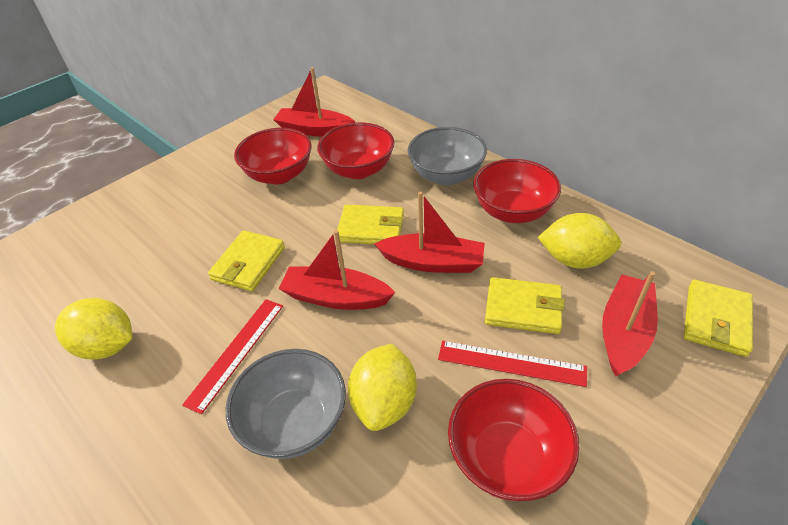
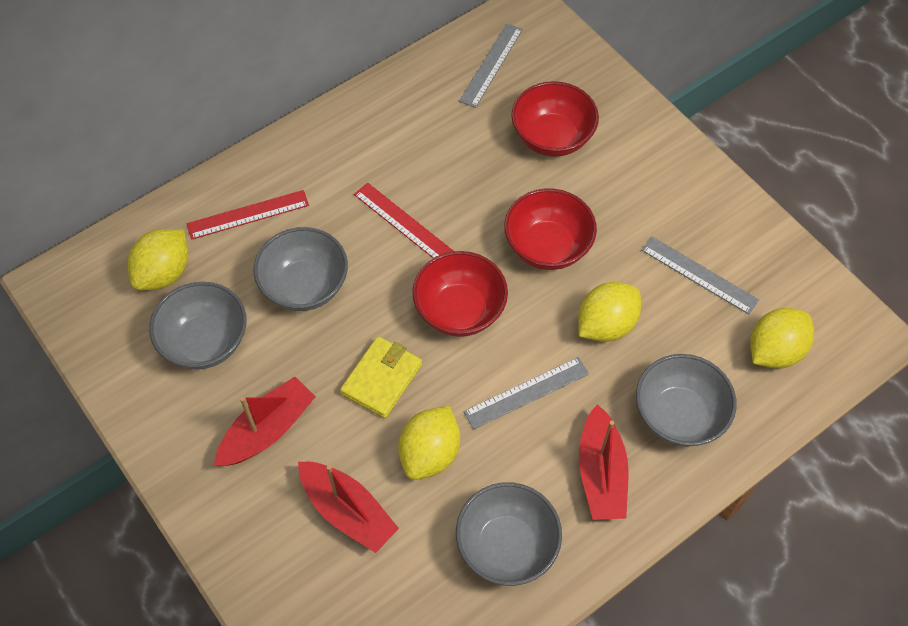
grey bowl: 2 -> 4
grey ruler: 0 -> 3
red boat: 4 -> 3
red bowl: 4 -> 3
yellow lemon: 3 -> 4
yellow wallet: 4 -> 1

